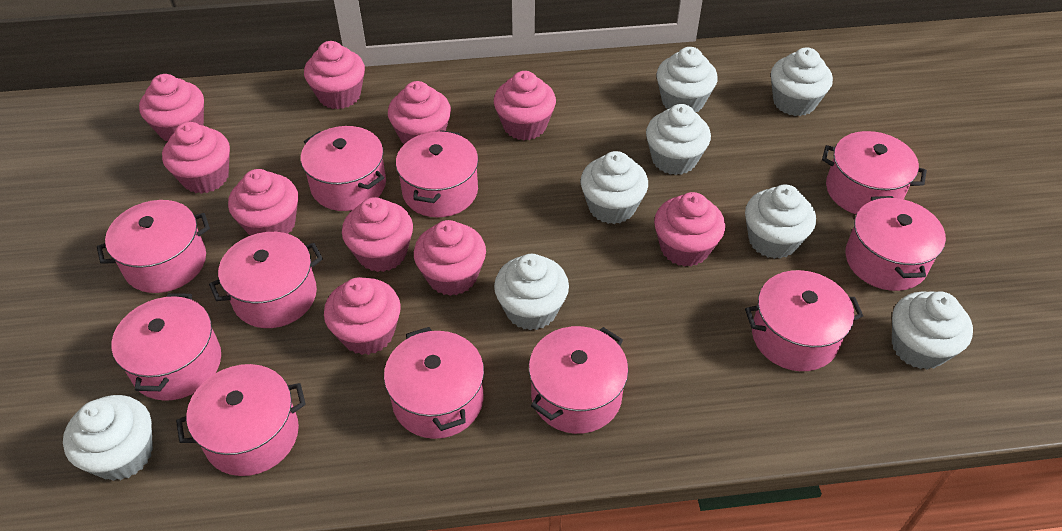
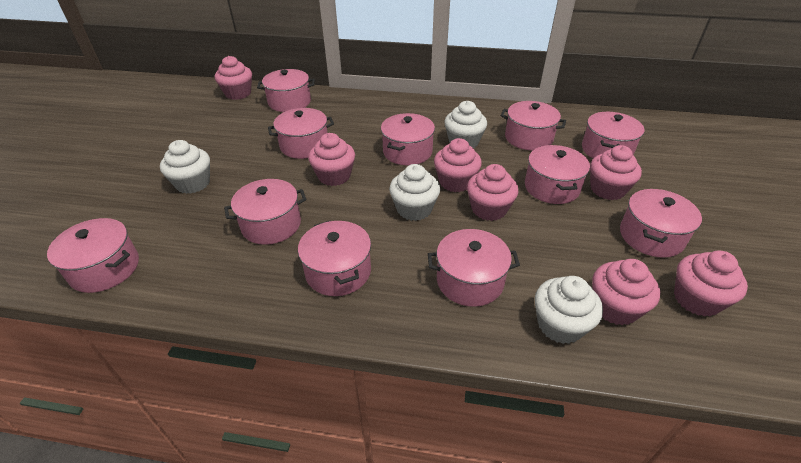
pink cupcake: 10 -> 7
white cupcake: 8 -> 4

